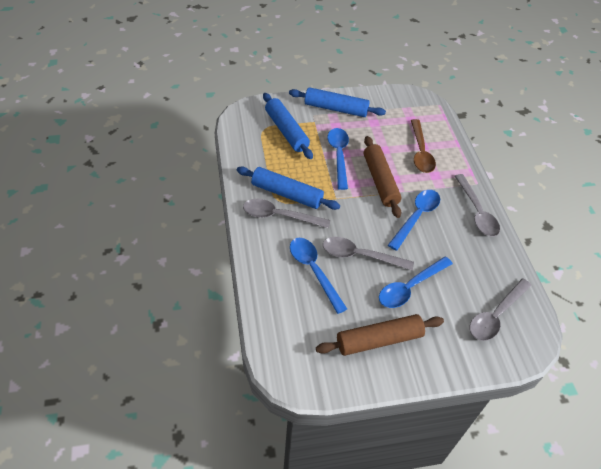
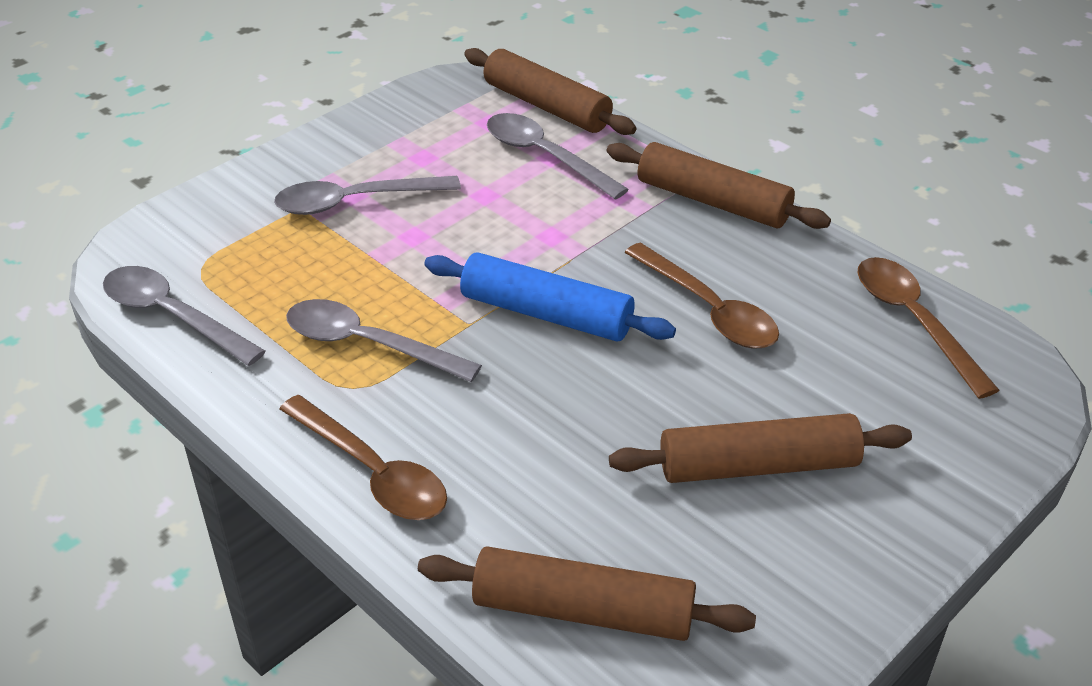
blue rolling pin: 3 -> 1
blue spoon: 4 -> 0
brown rolling pin: 2 -> 4
brown spoon: 1 -> 3

